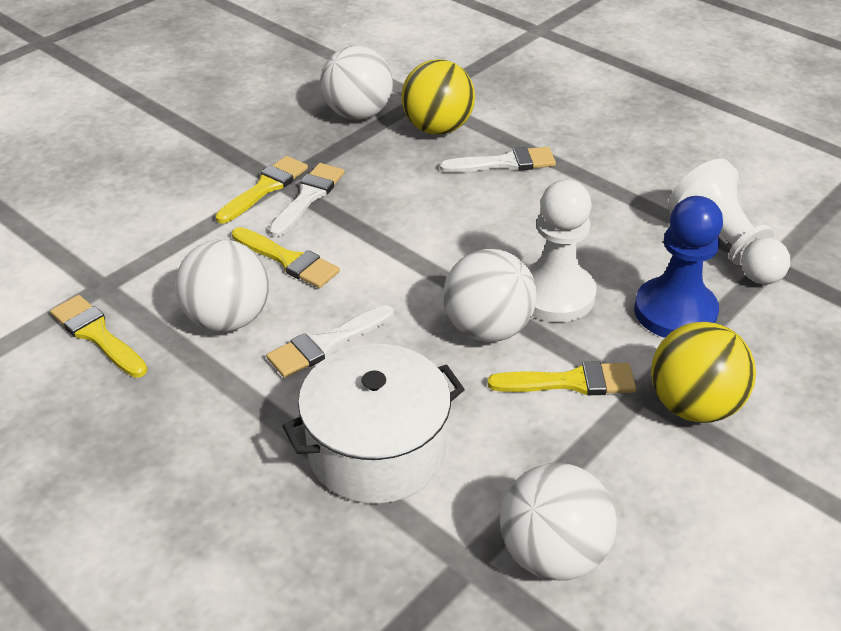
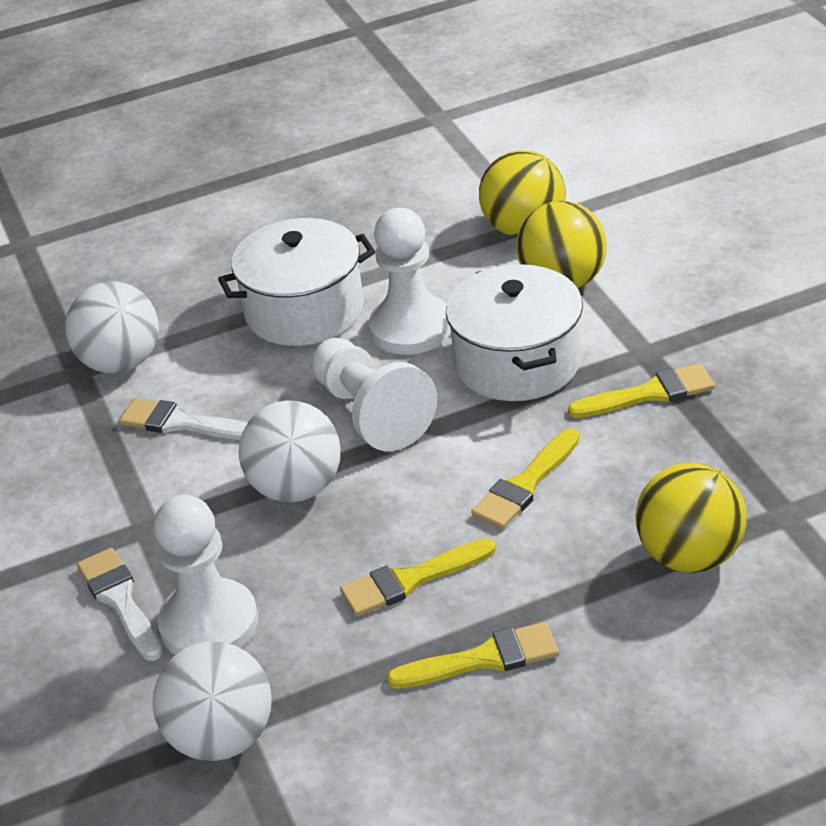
blue pawn: 1 -> 0
white ball: 4 -> 3
white brush: 3 -> 2
white pawn: 2 -> 3
white pot: 1 -> 2
yellow ball: 2 -> 3

